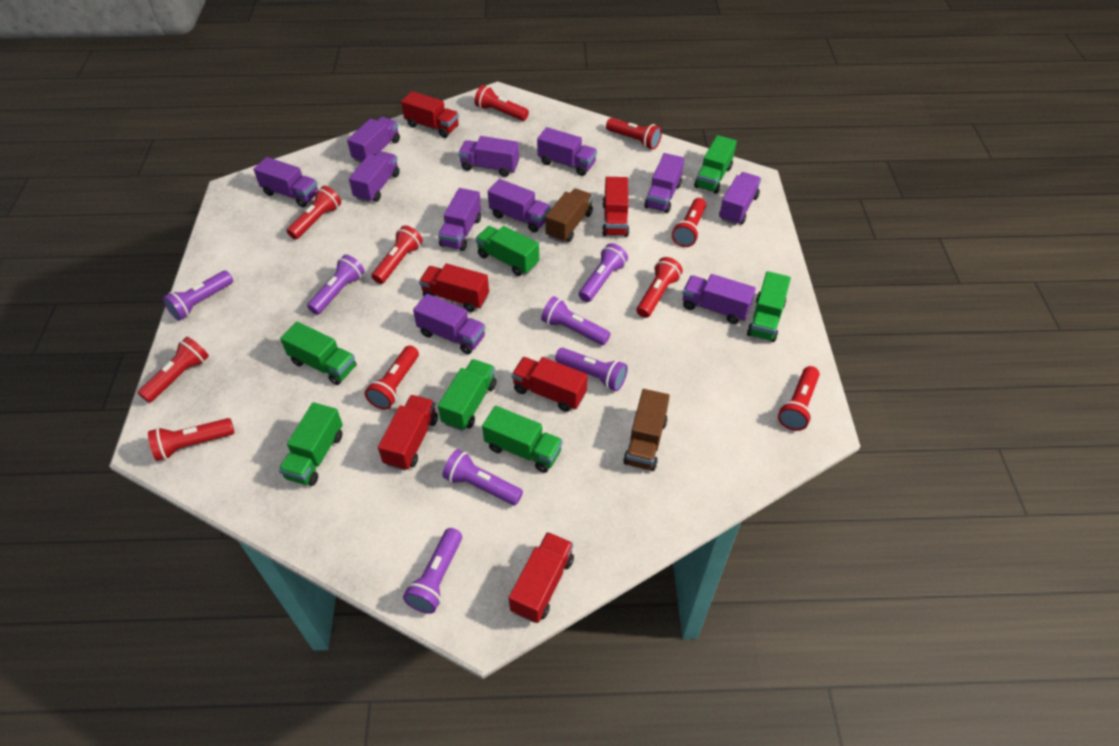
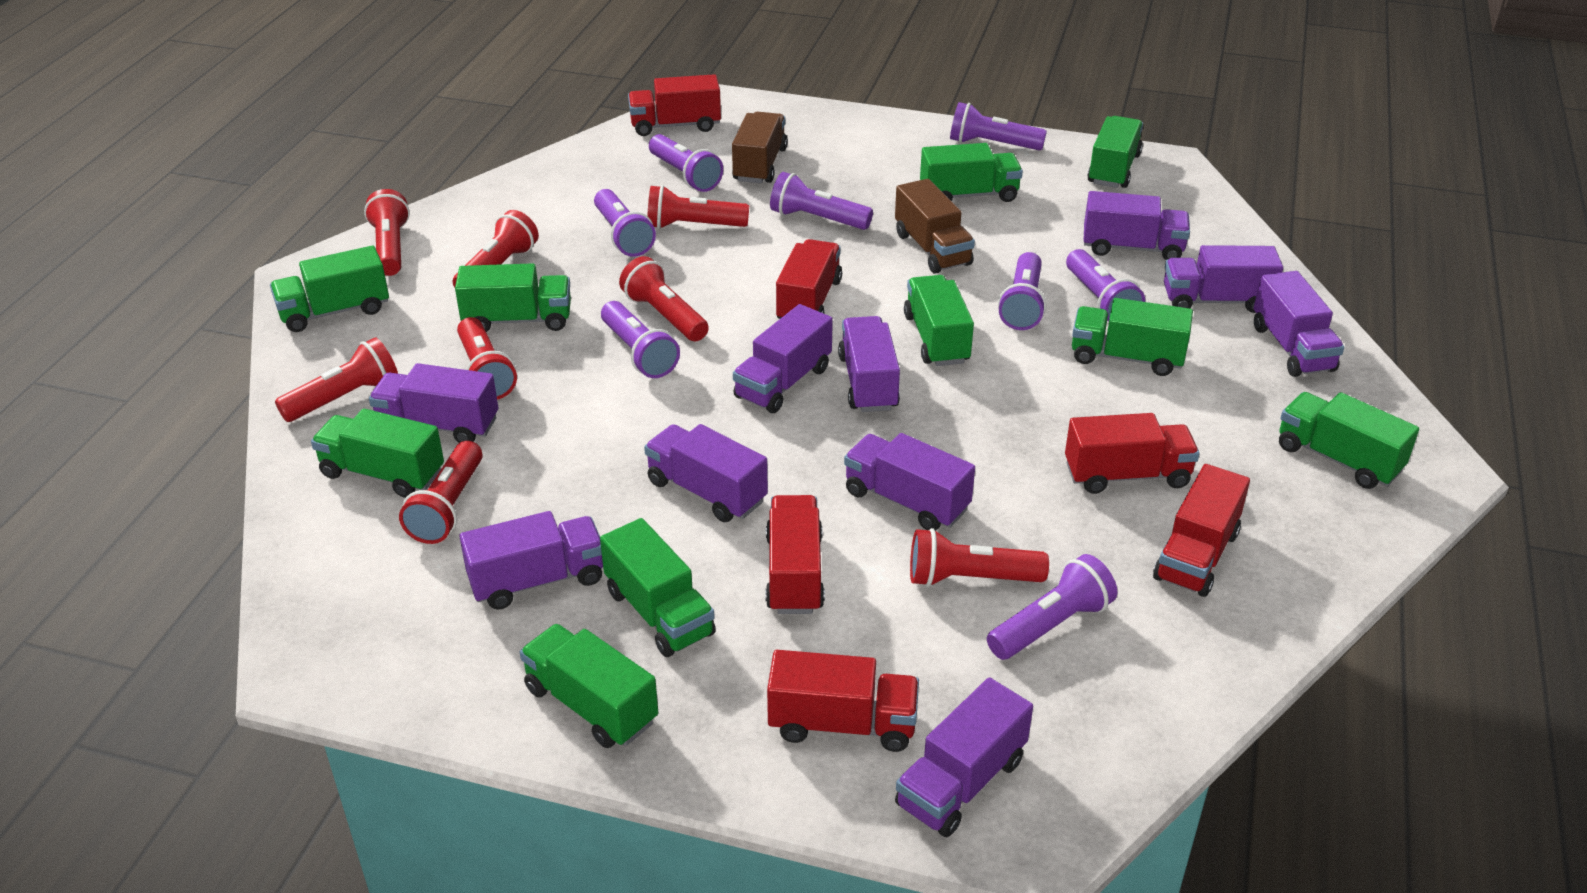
green truck: 7 -> 10
purple flashlight: 7 -> 8
purple truck: 11 -> 10
red flashlight: 10 -> 8

